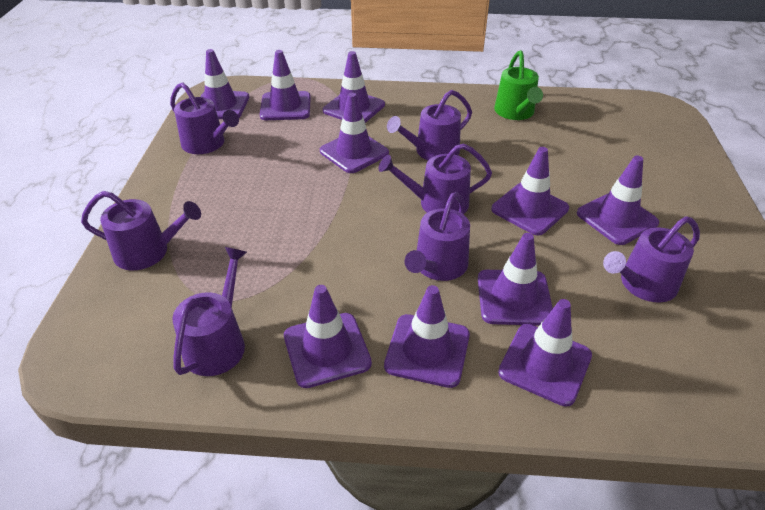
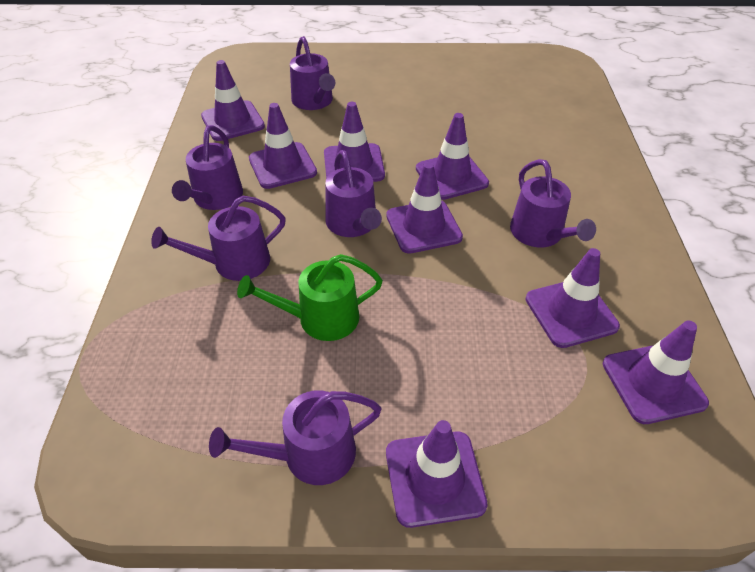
purple traffic cone: 10 -> 8
purple watering can: 7 -> 6

